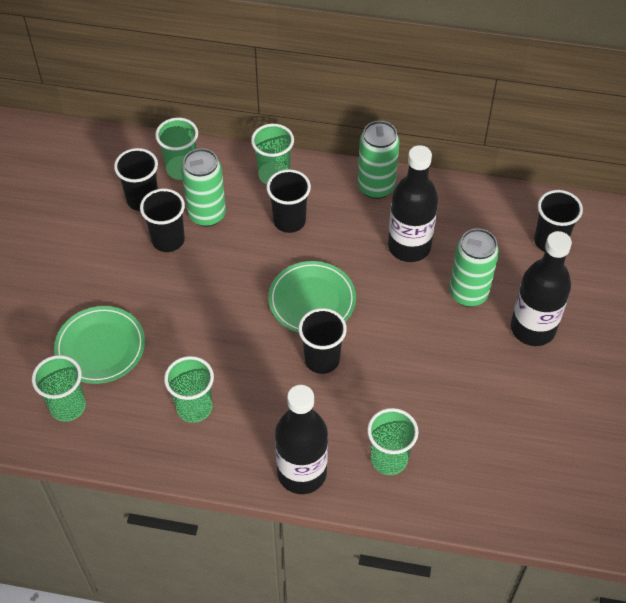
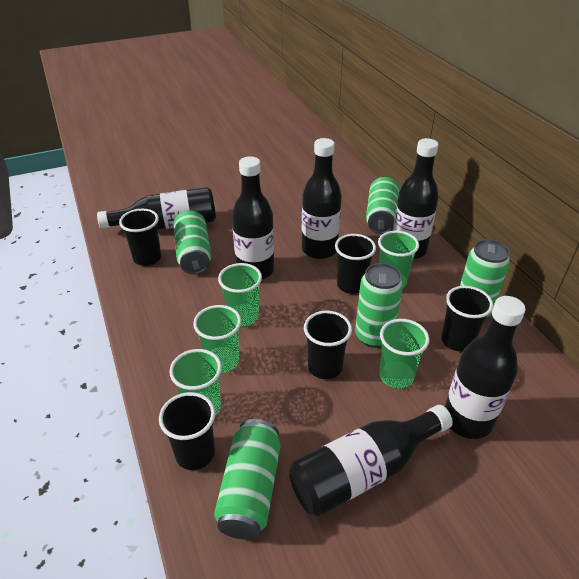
black bottle: 3 -> 6
green can: 3 -> 5
green plate: 2 -> 0

